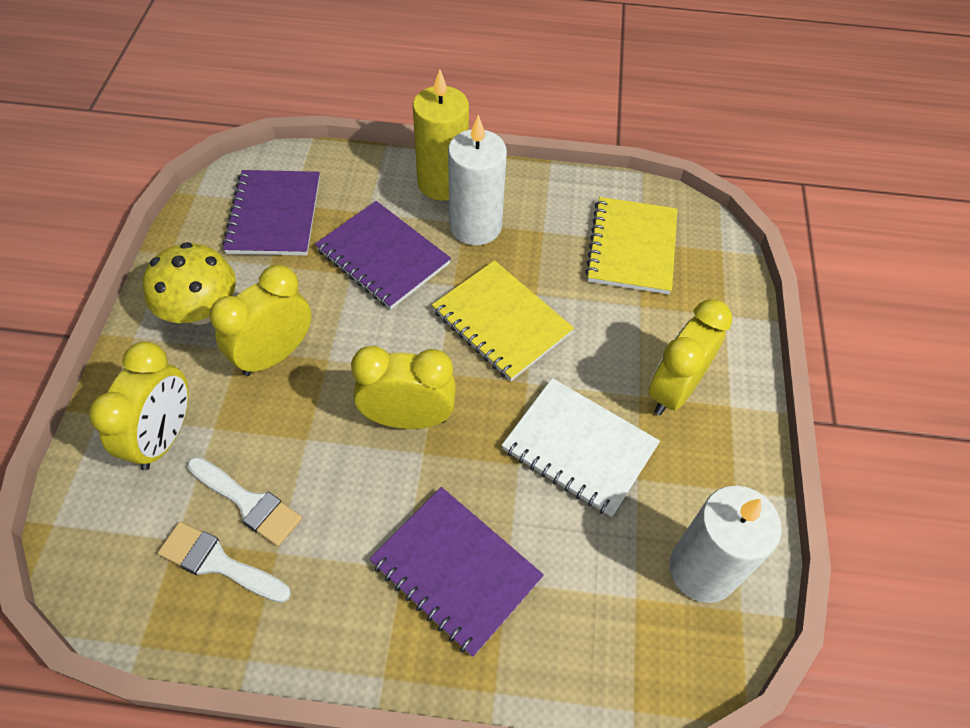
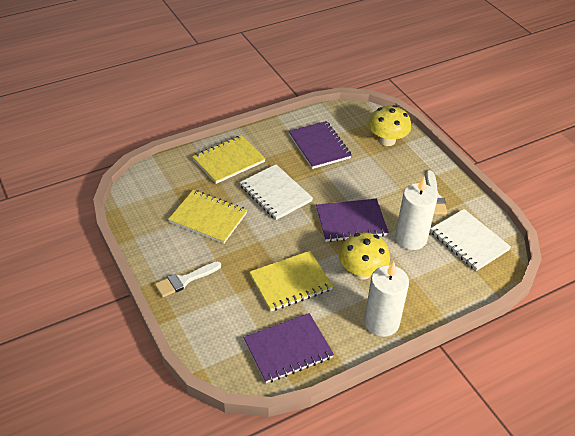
white notebook: 1 -> 2
yellow candle: 1 -> 0
yellow clock: 4 -> 0
yellow mushroom: 1 -> 2
yellow notebook: 2 -> 3

